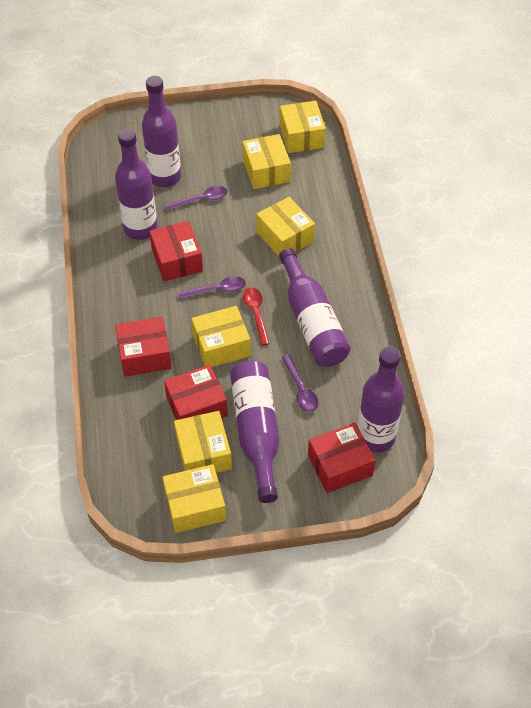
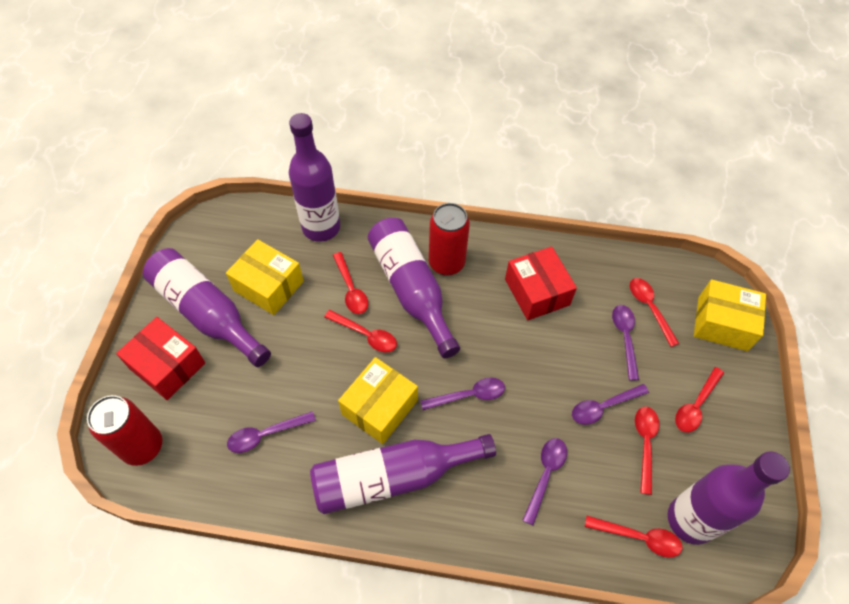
purple spoon: 3 -> 5
red box: 4 -> 2
red can: 0 -> 2
red spoon: 1 -> 6
yellow box: 6 -> 3

